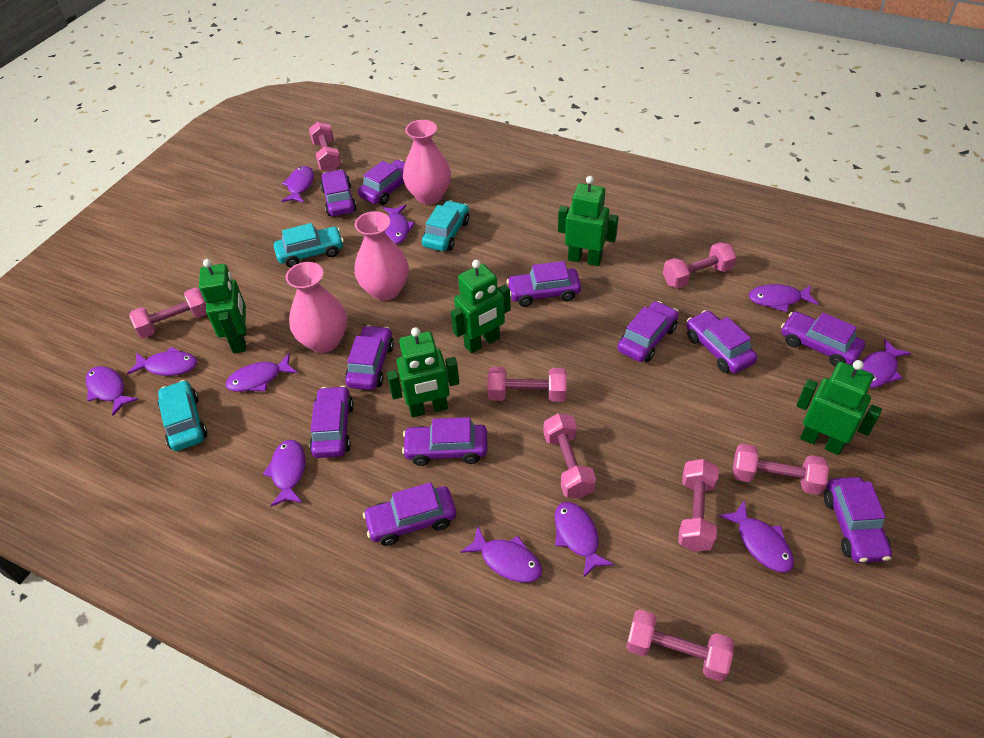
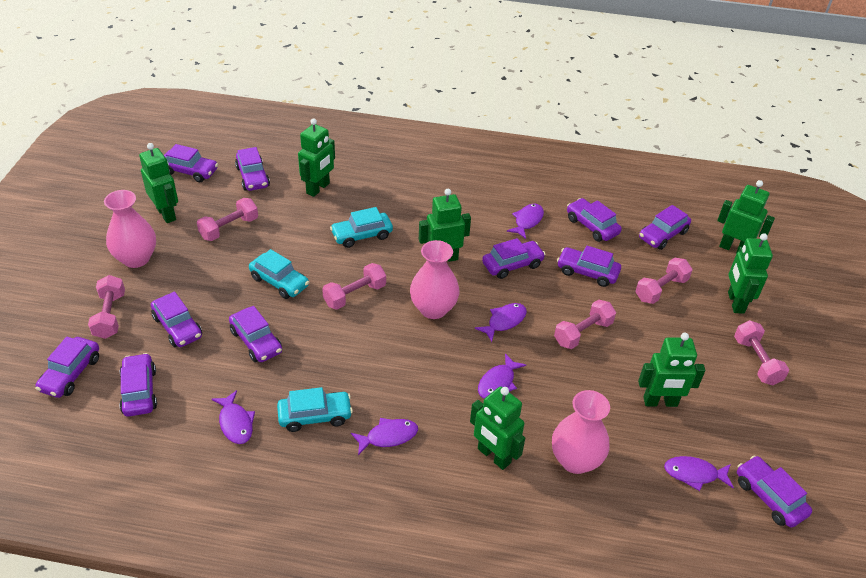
green robot: 5 -> 7
pink dumbbell: 8 -> 6
purple fish: 11 -> 6

